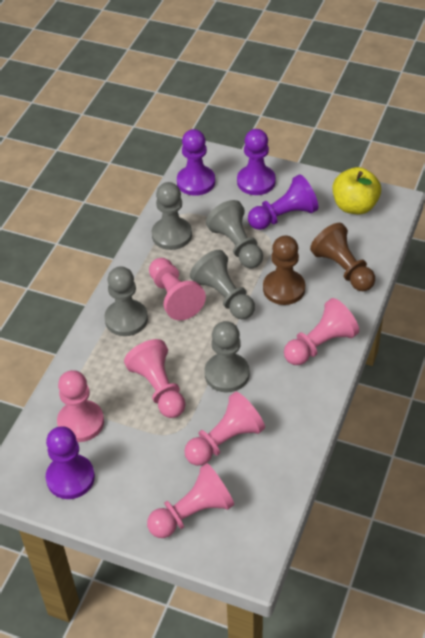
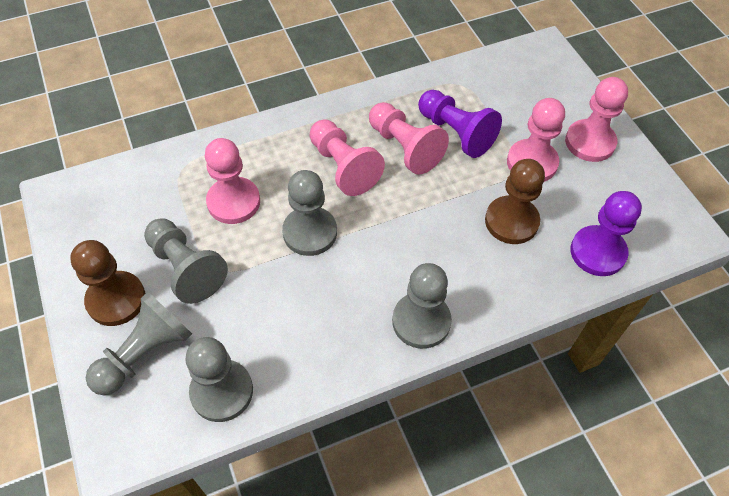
pink pawn: 6 -> 5
purple pawn: 4 -> 2
yellow apple: 1 -> 0

